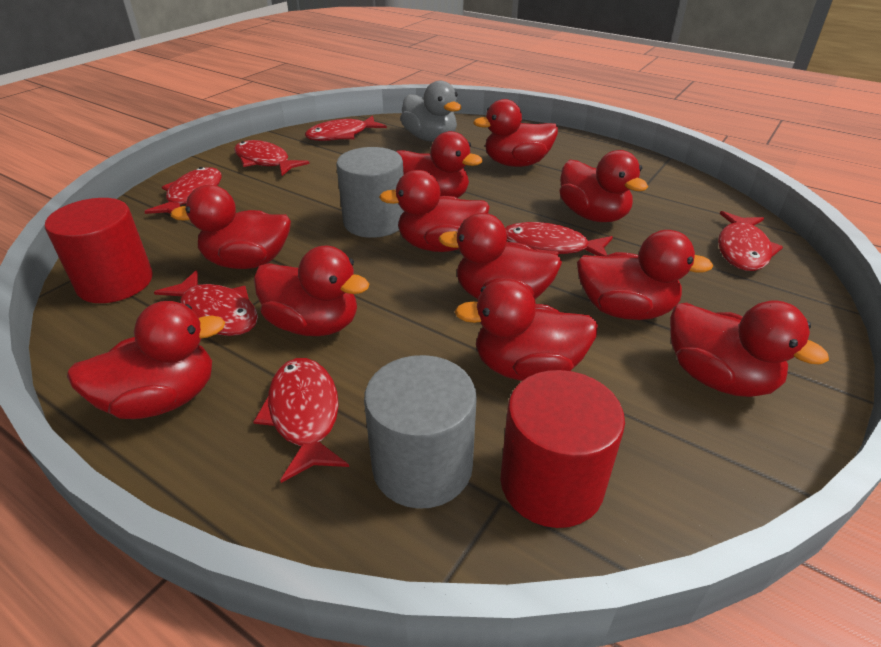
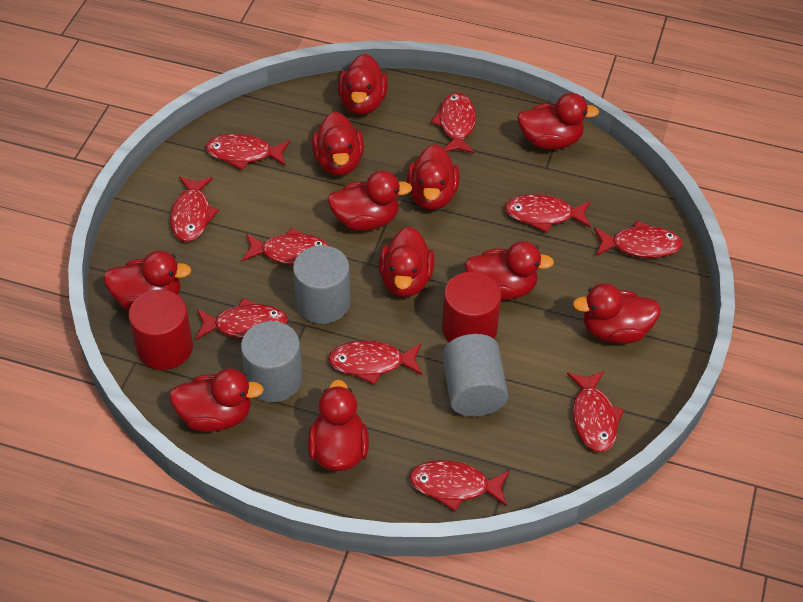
grey cylinder: 2 -> 3
grey duck: 1 -> 0
red fish: 7 -> 10

